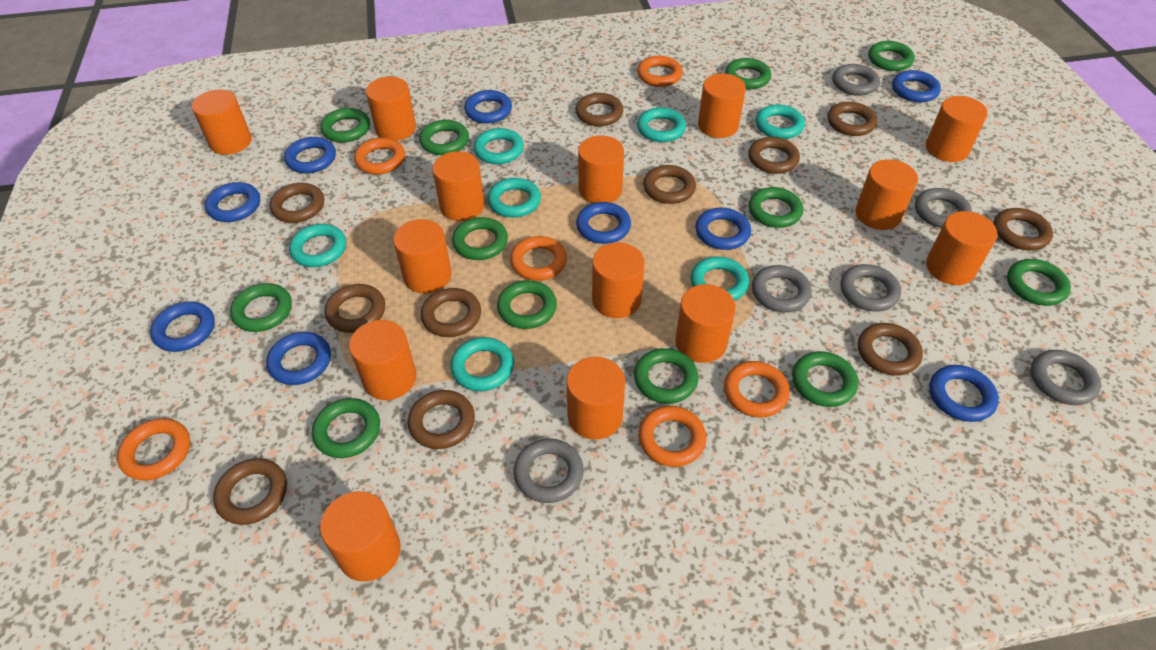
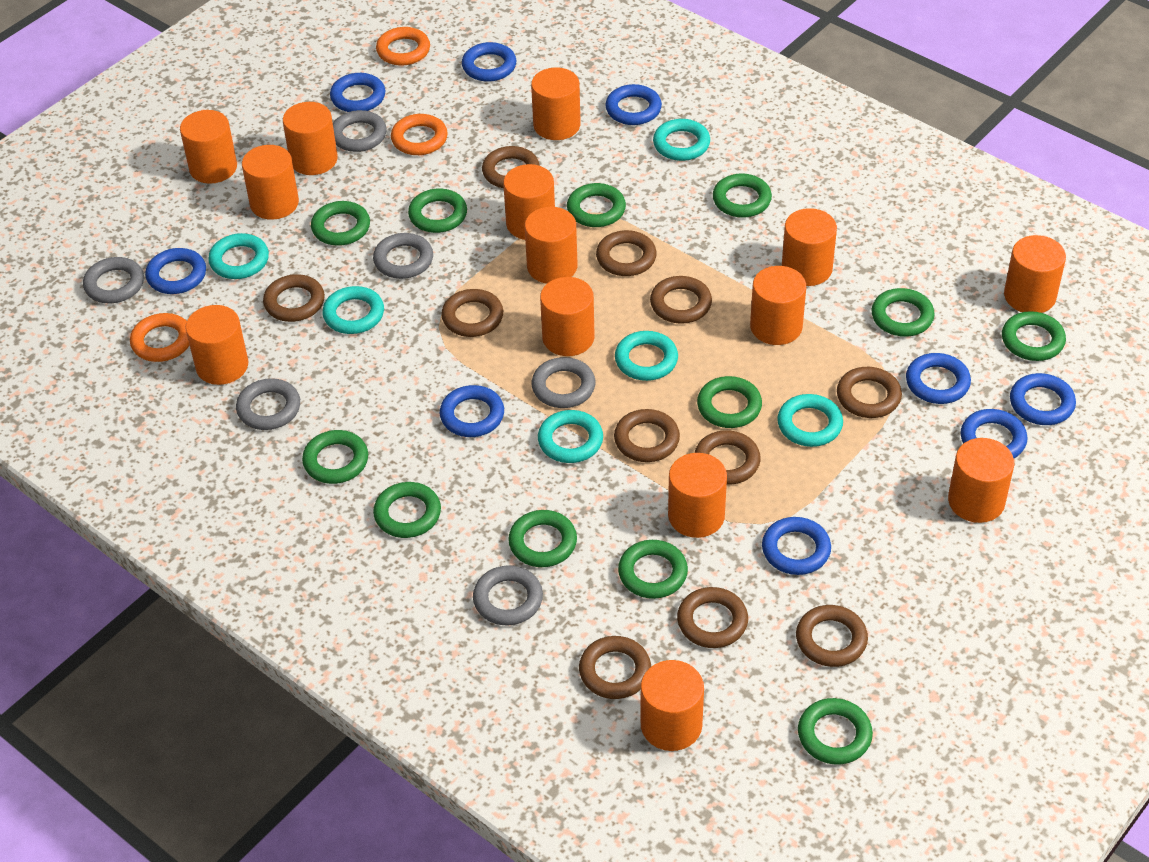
orange ring: 6 -> 3
turquoise ring: 7 -> 6

